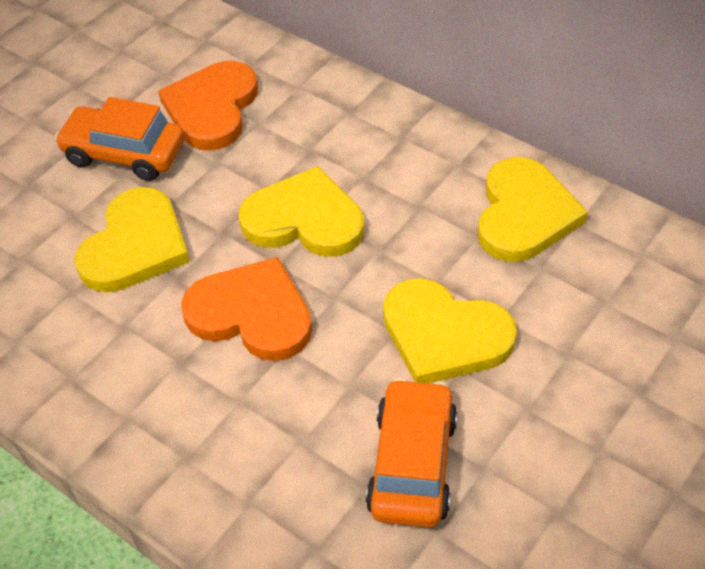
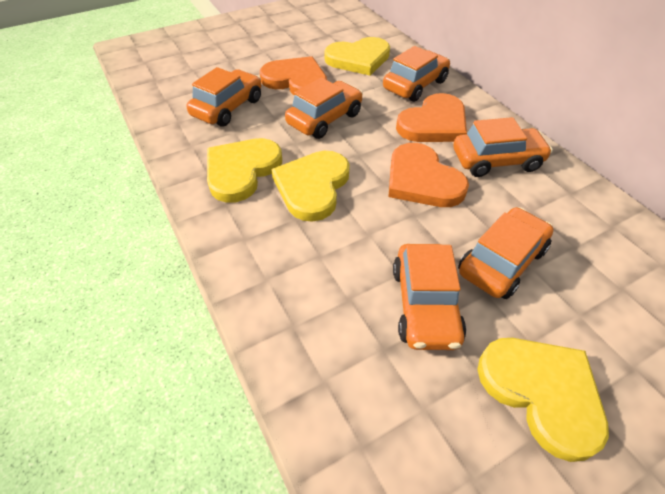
orange car: 2 -> 6
orange heart: 2 -> 3

